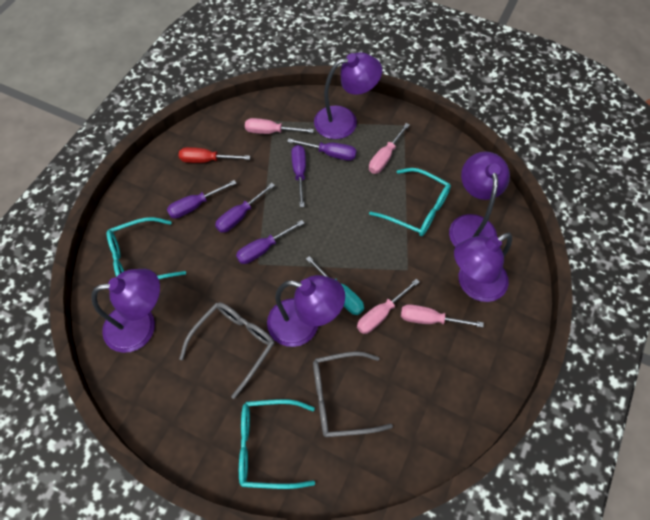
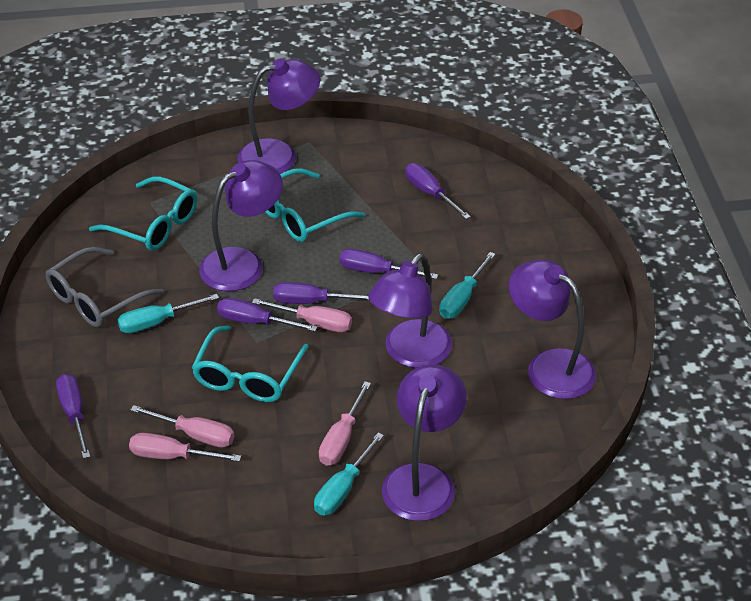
grey glasses: 2 -> 1
red screwdriver: 1 -> 0
turquoise screwdriver: 1 -> 3

